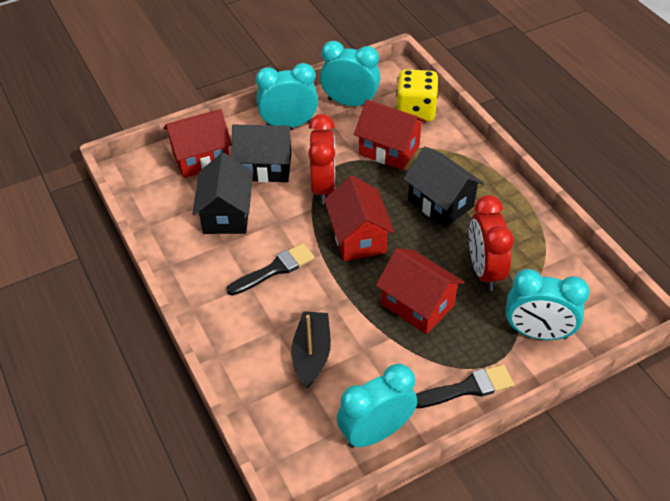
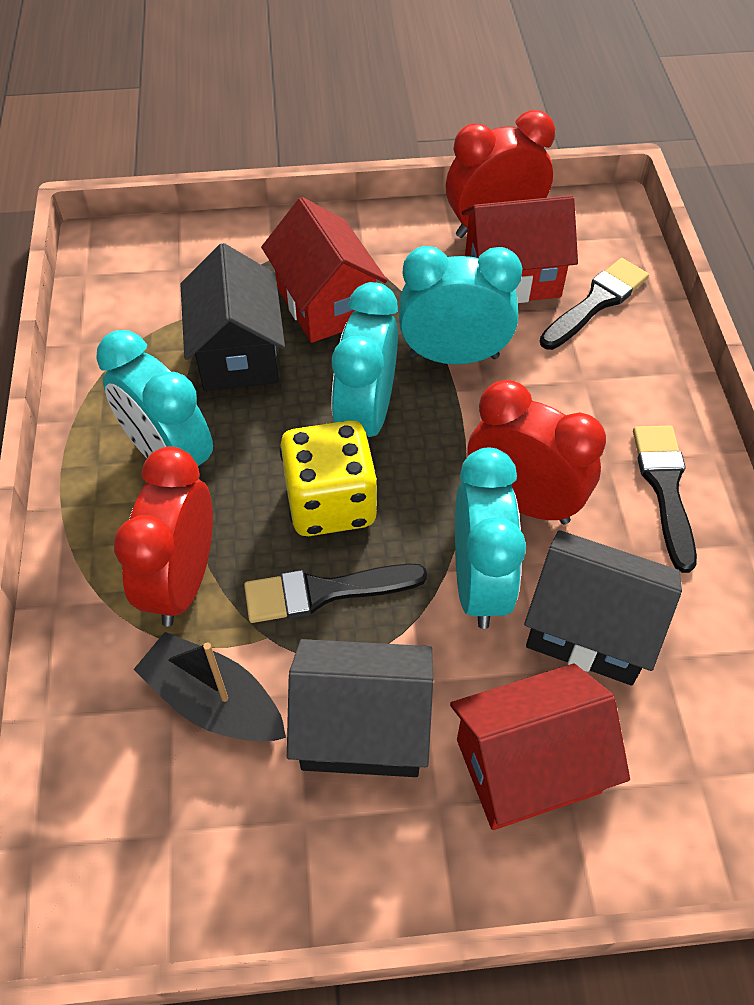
black brush: 2 -> 3
red clock: 2 -> 3
red house: 4 -> 3

